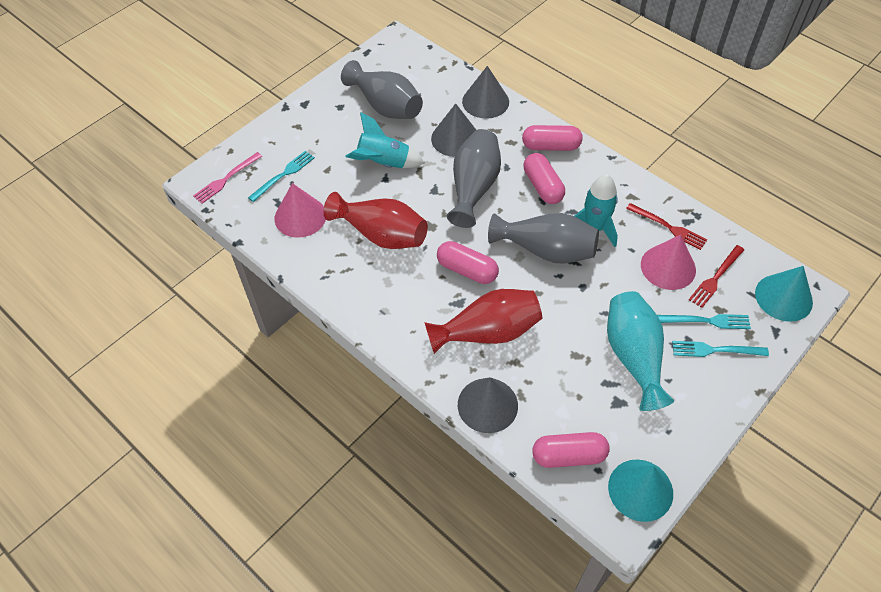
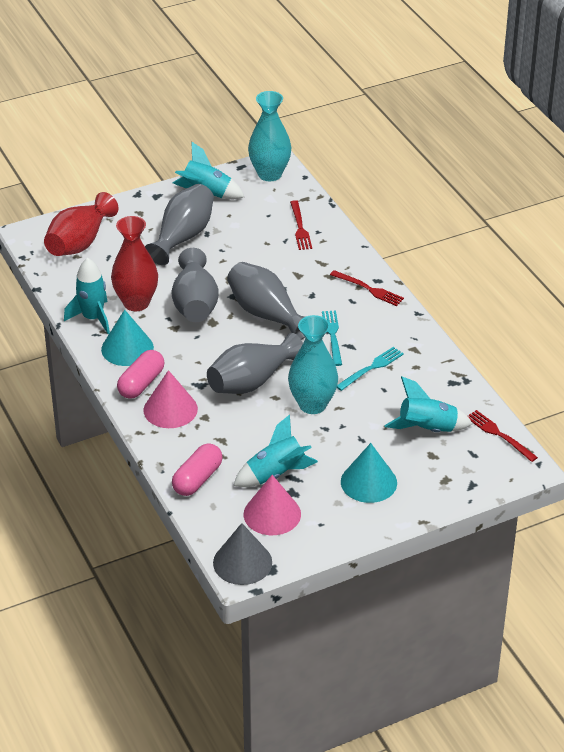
grey cone: 3 -> 1
grey vase: 3 -> 4
pink capsule: 4 -> 2
pink fork: 1 -> 0
red fork: 2 -> 3
turquoise fork: 3 -> 2
turquoise rocket: 2 -> 4
turquoise vase: 1 -> 2

